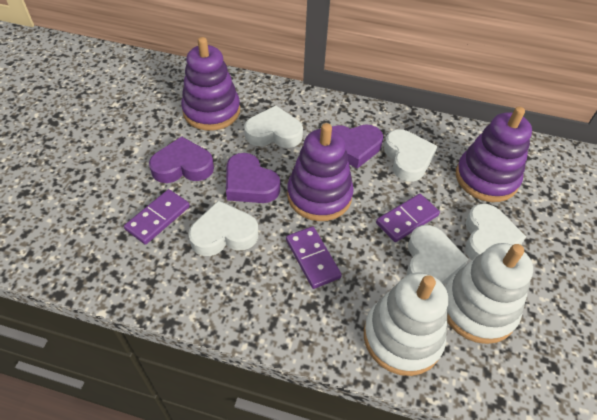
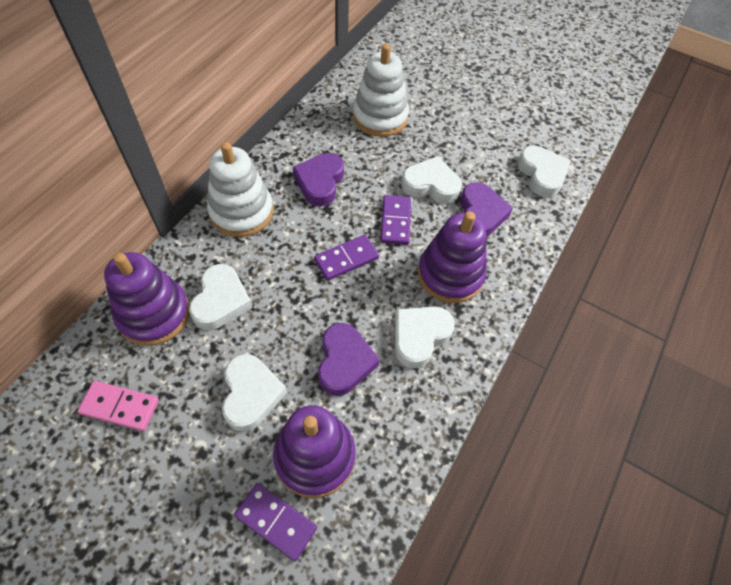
pink domino: 0 -> 1

